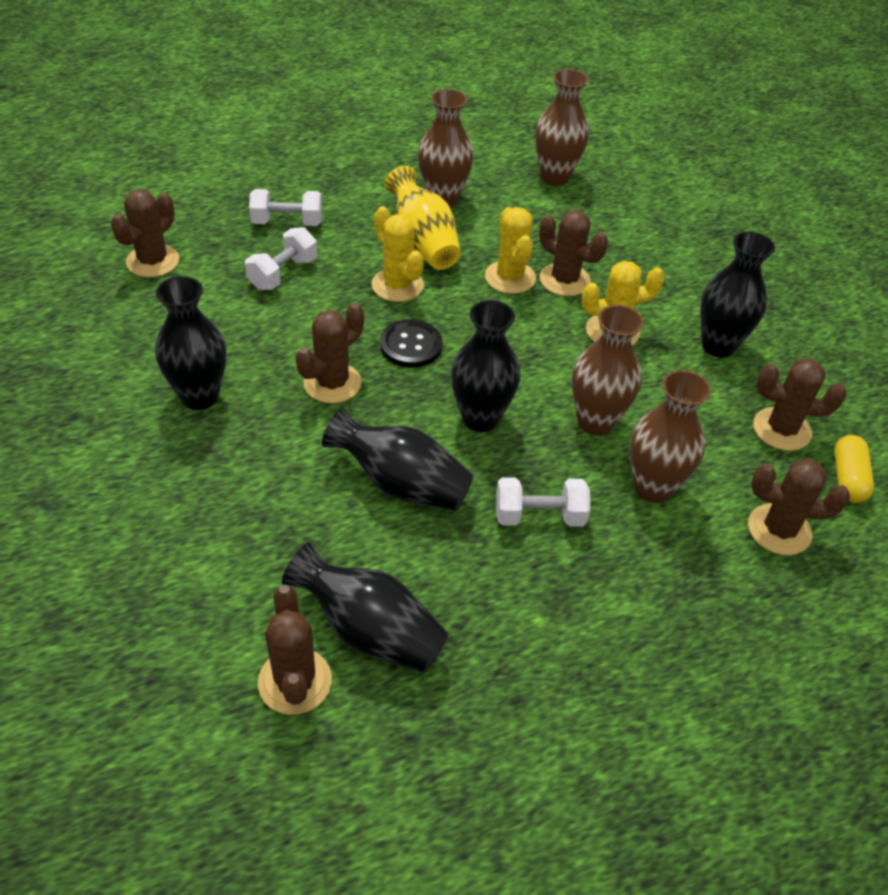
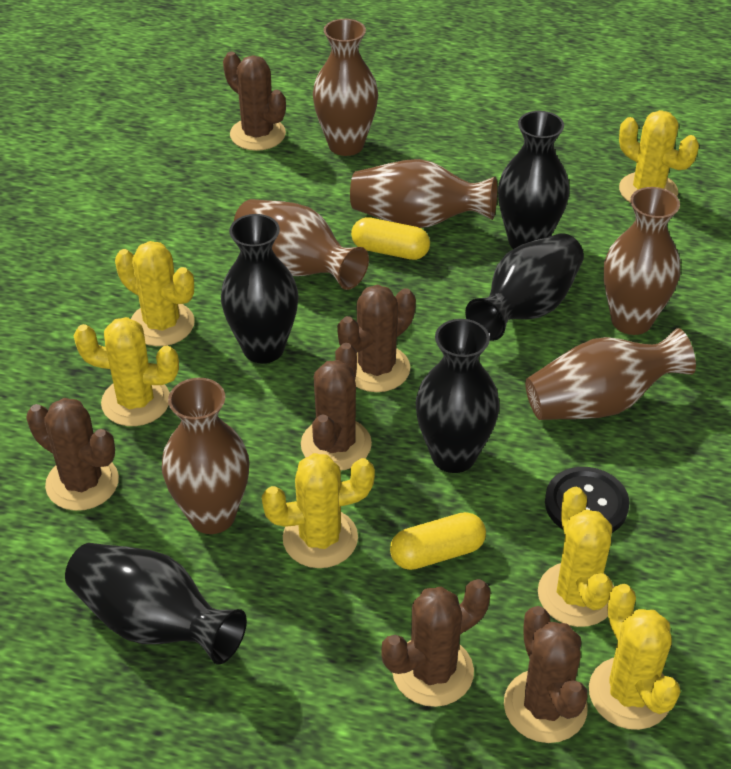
brown vase: 4 -> 6
white dumbbell: 3 -> 0
yellow cactus: 3 -> 6
yellow capsule: 1 -> 2
yellow vase: 1 -> 0

